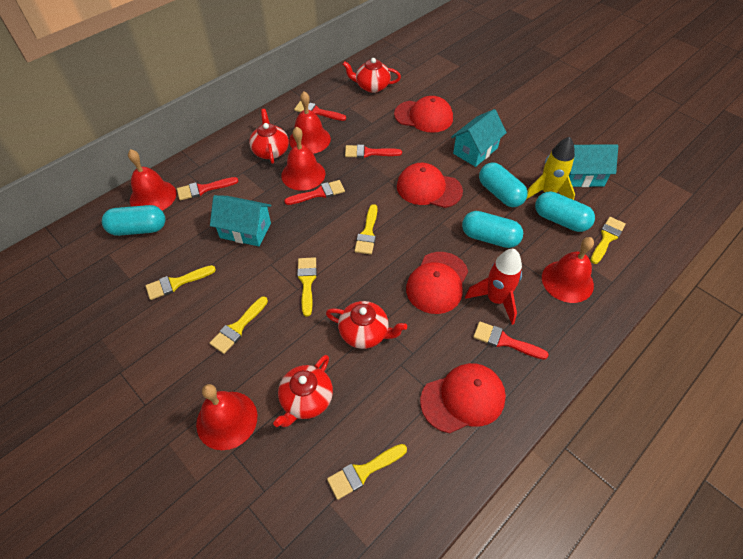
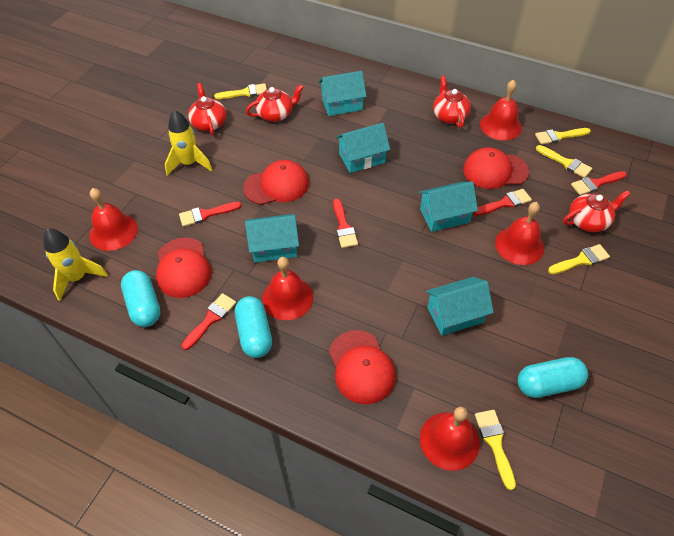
red rocket: 1 -> 0
turquoise capsule: 4 -> 3
turquoise house: 3 -> 5
yellow brush: 6 -> 5
yellow rocket: 1 -> 2

